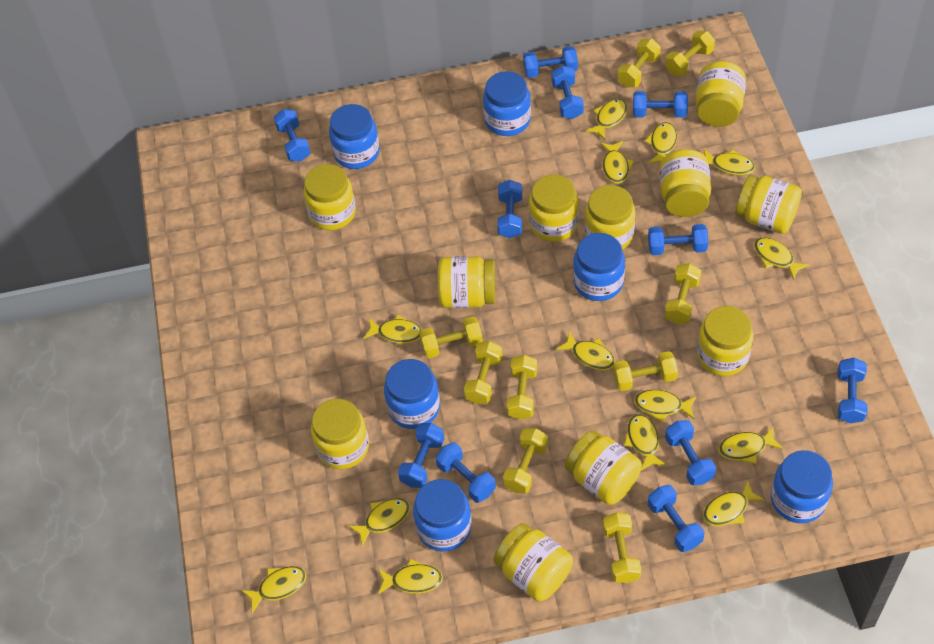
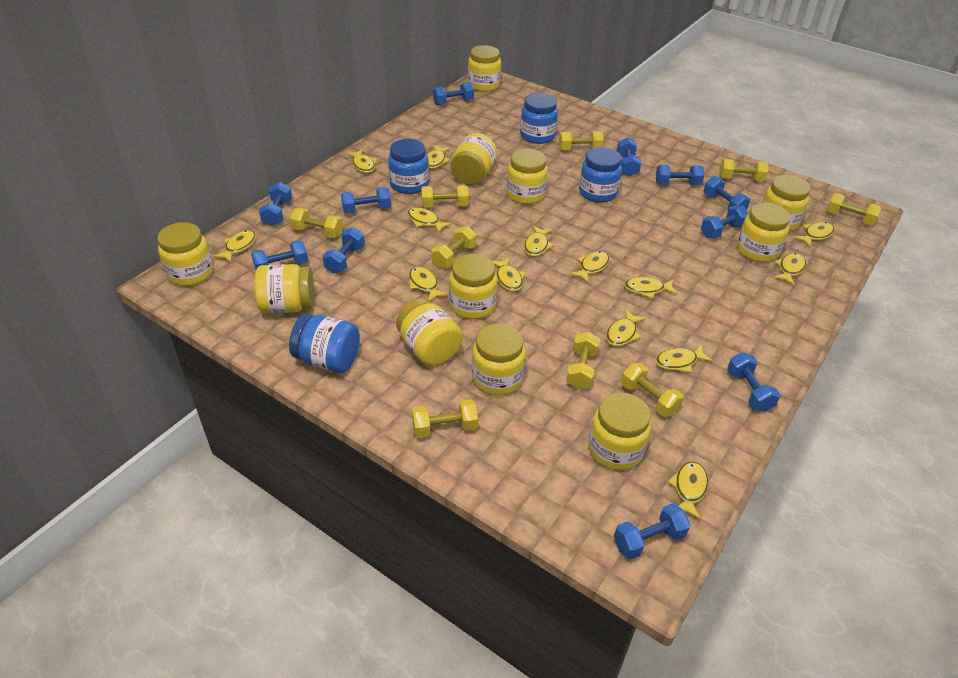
blue jar: 6 -> 4

